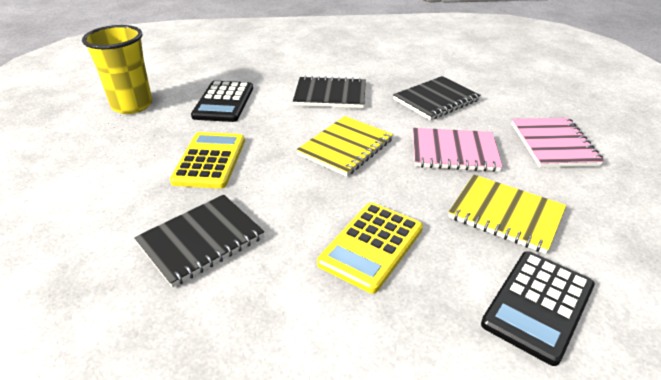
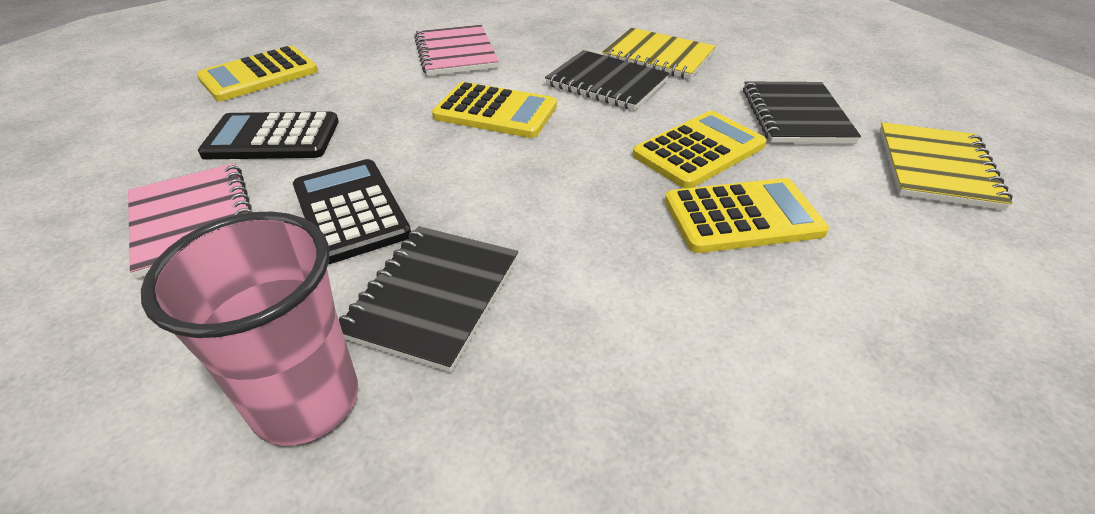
pink cup: 0 -> 1
yellow calculator: 2 -> 4
yellow cup: 1 -> 0

